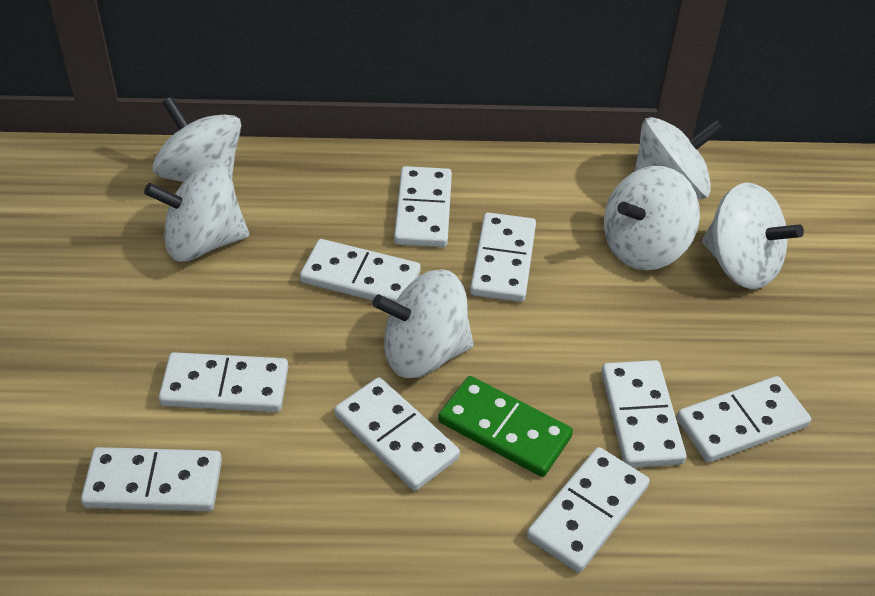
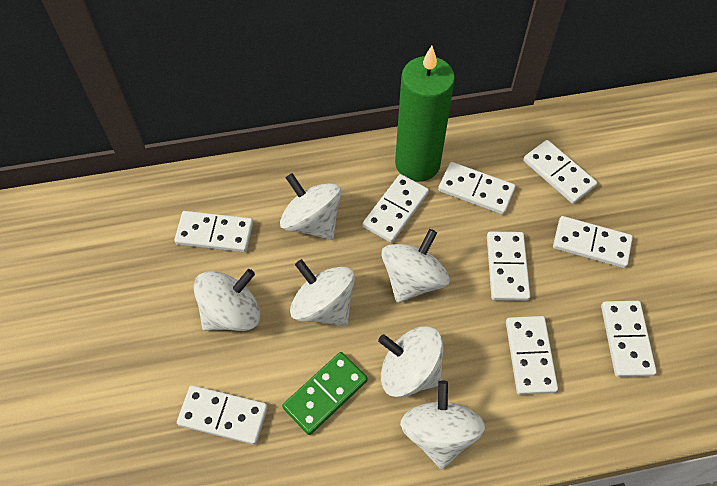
green candle: 0 -> 1

